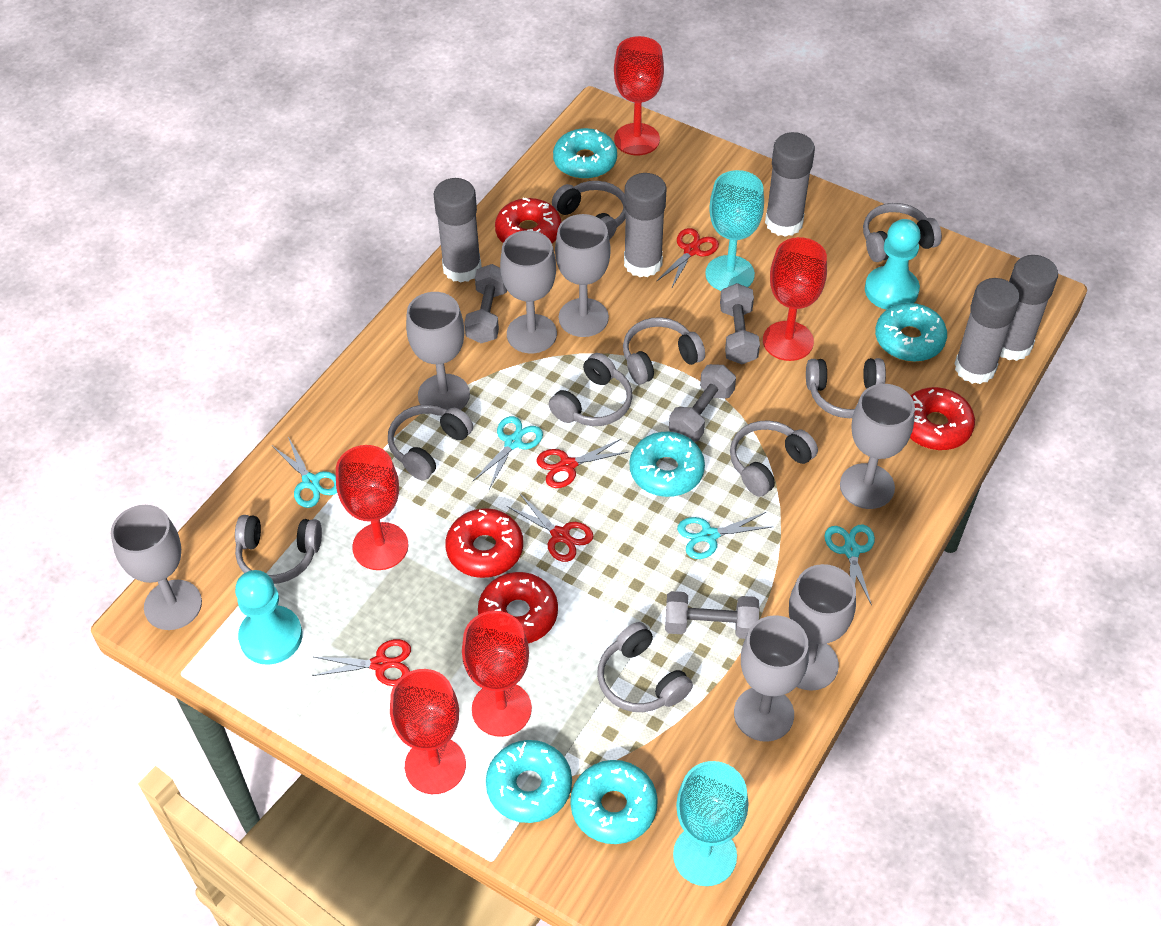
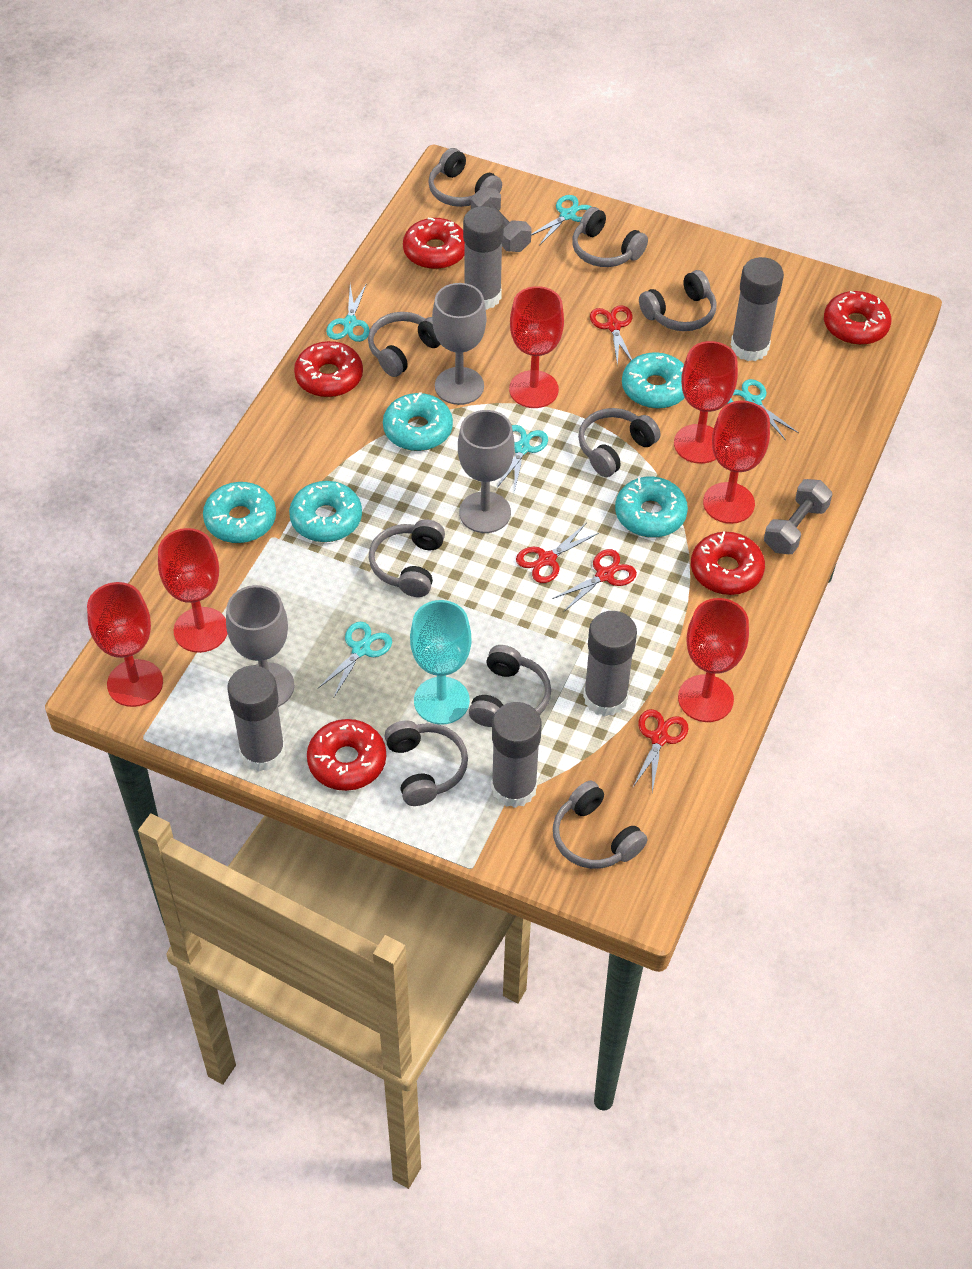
grey dumbbell: 4 -> 2
grey goblet: 7 -> 3
red donut: 4 -> 5
red goblet: 5 -> 6
turquoise goblet: 2 -> 1
turquoise pawn: 2 -> 0
turquoise scissors: 4 -> 5

